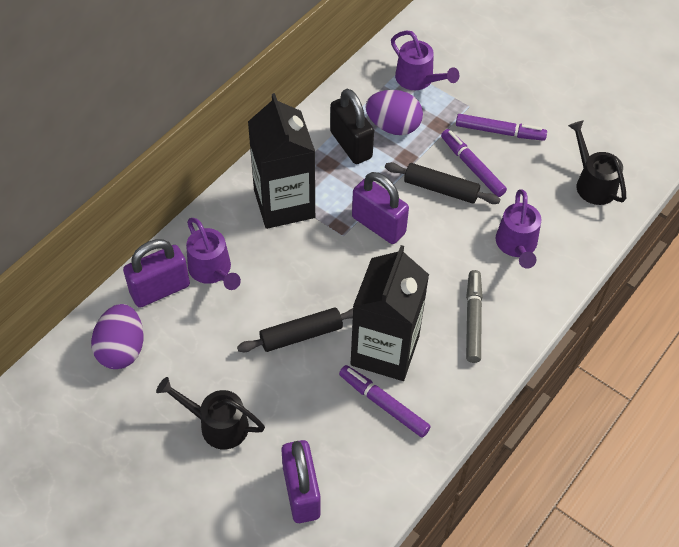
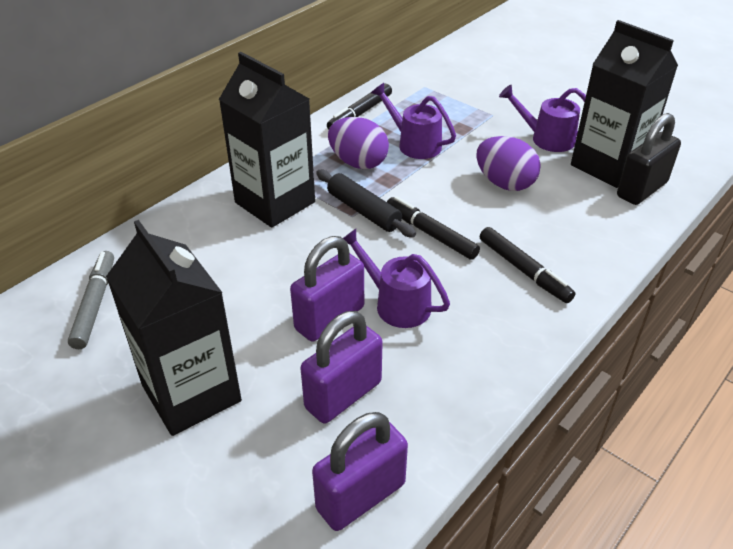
black carton: 2 -> 3
black marker: 0 -> 3
black rolling pin: 2 -> 1
black watering can: 2 -> 0
purple marker: 3 -> 0

